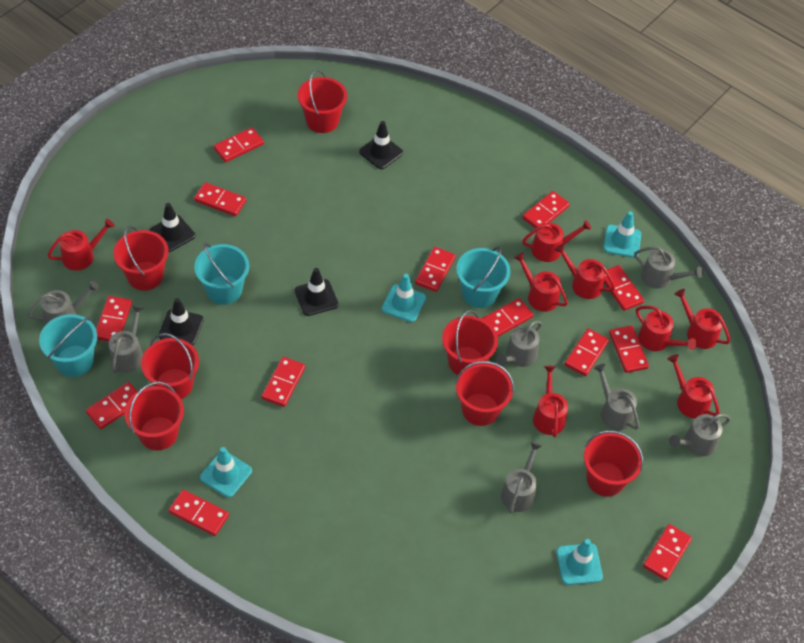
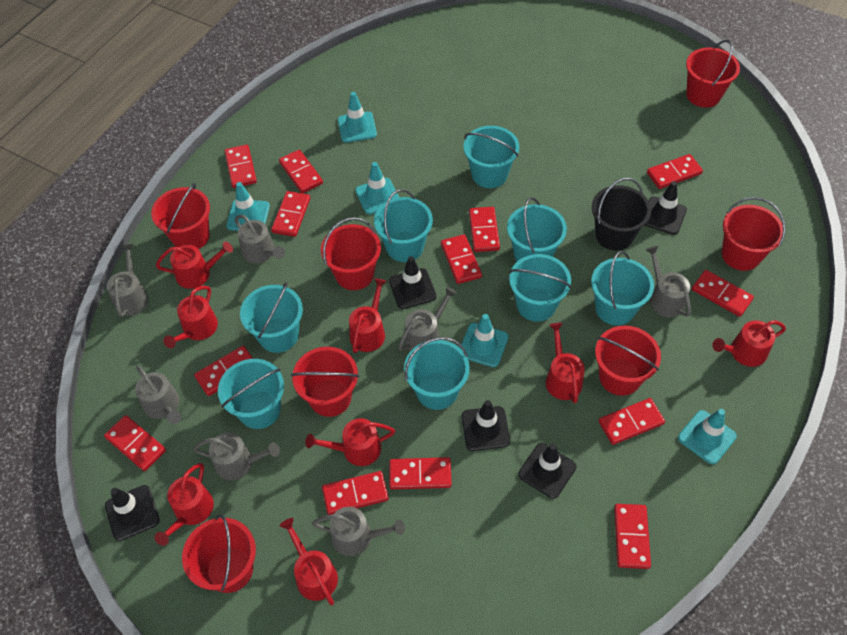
black bucket: 0 -> 1
black traffic cone: 4 -> 5
turquoise bucket: 3 -> 8
turquoise traffic cone: 4 -> 5

